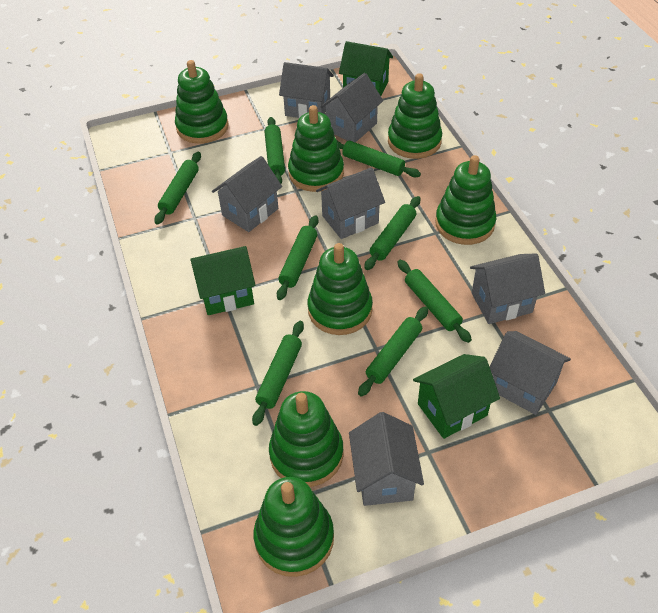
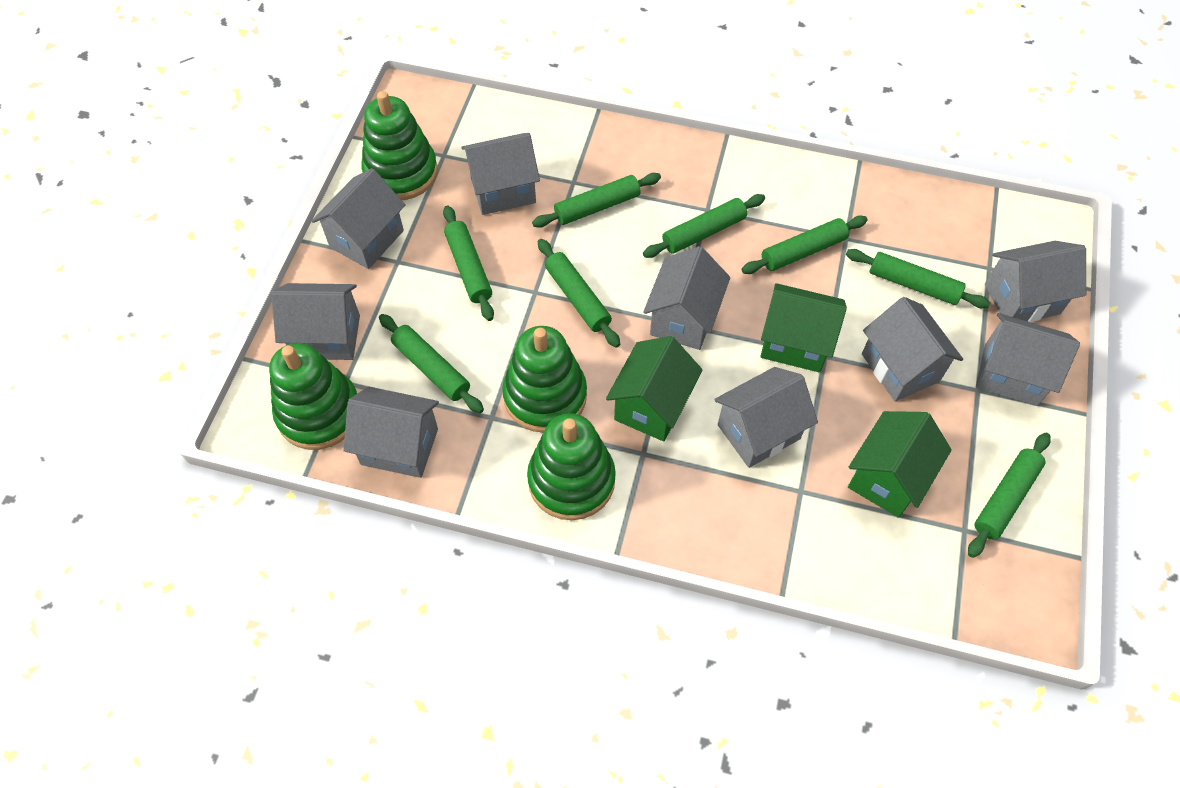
green stacking toy: 7 -> 4
grey house: 7 -> 9

